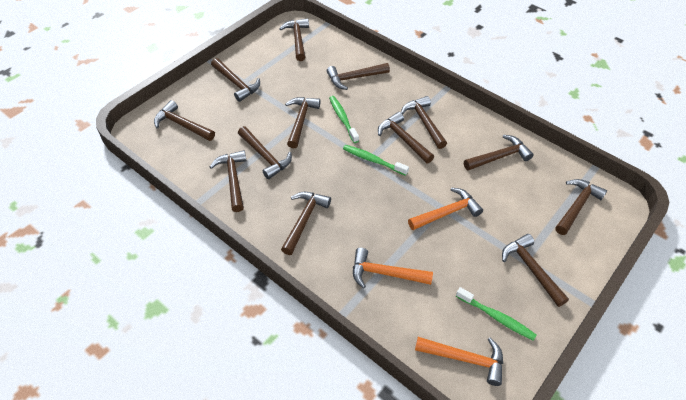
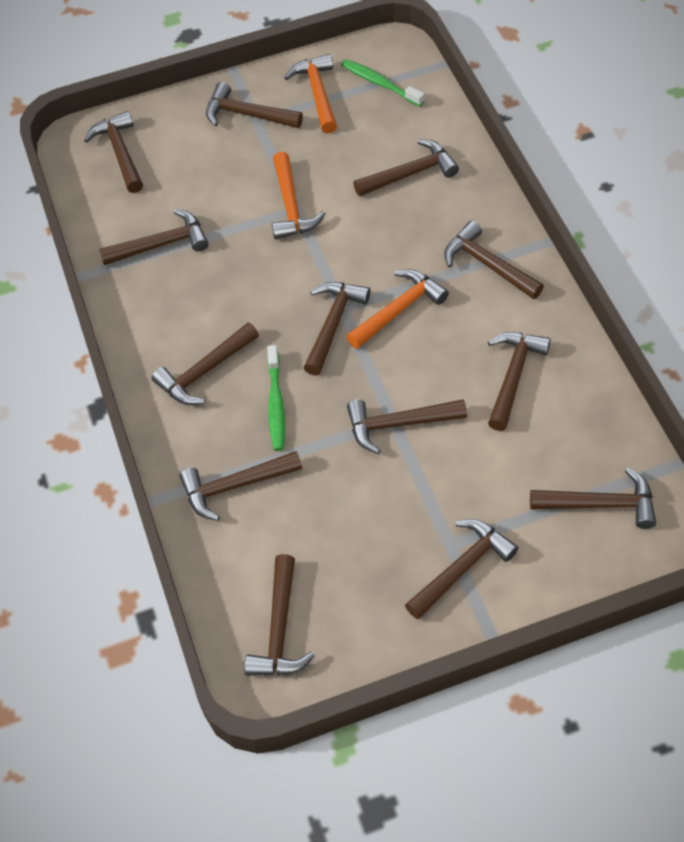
green toothbrush: 3 -> 2

